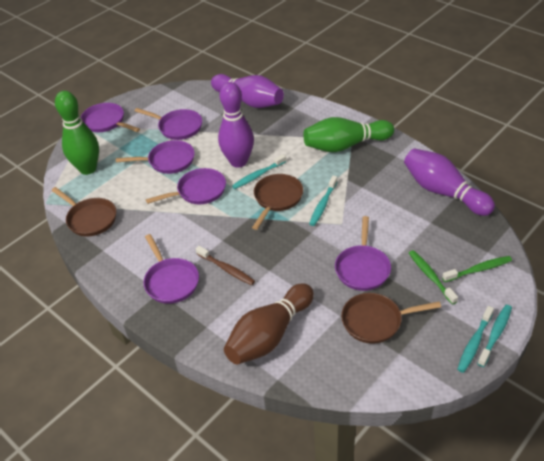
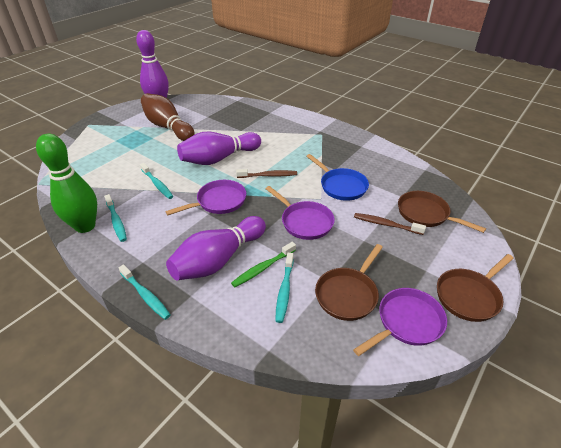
blue pan: 0 -> 1
brown toothbrush: 1 -> 2
green bowling pin: 2 -> 1
green toothbrush: 2 -> 1
purple pan: 6 -> 3

